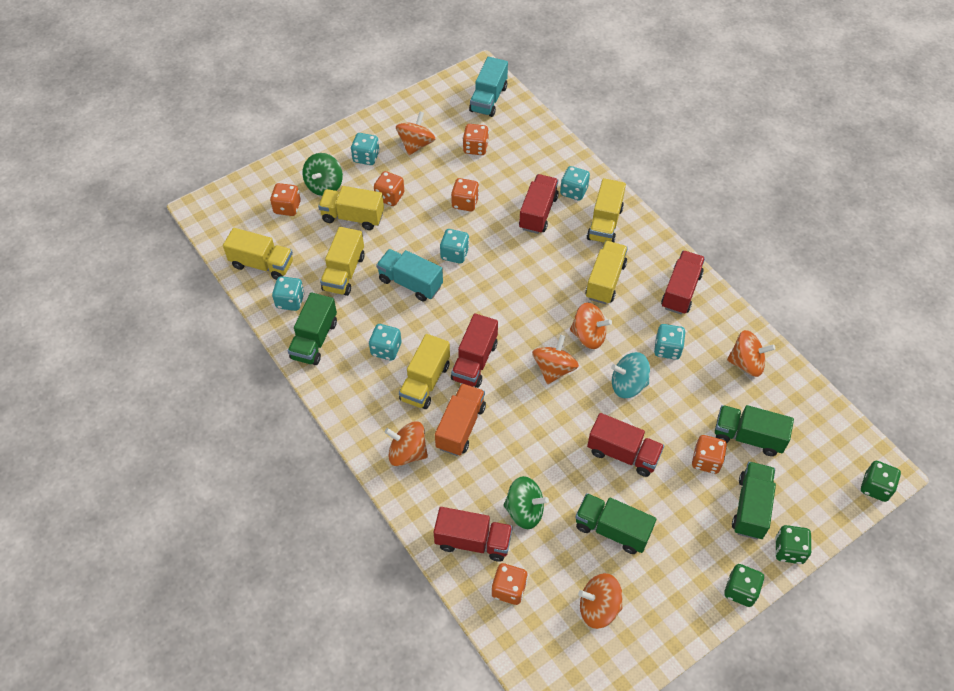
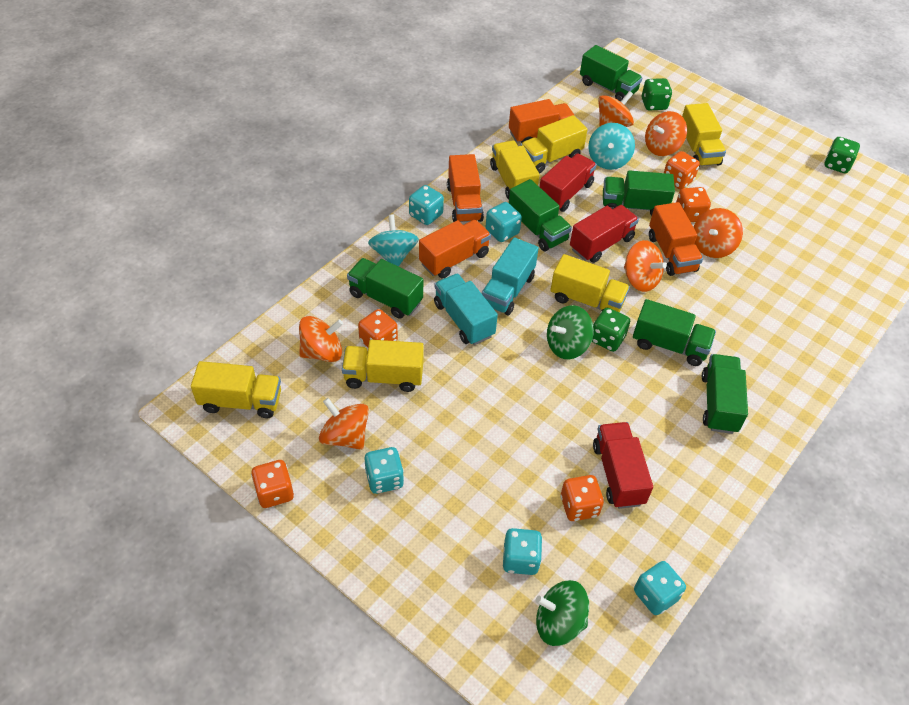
green truck: 4 -> 6
orange dice: 6 -> 5
orange truck: 1 -> 4
red truck: 5 -> 3
turquoise dice: 6 -> 5
turquoise spinning top: 1 -> 2

